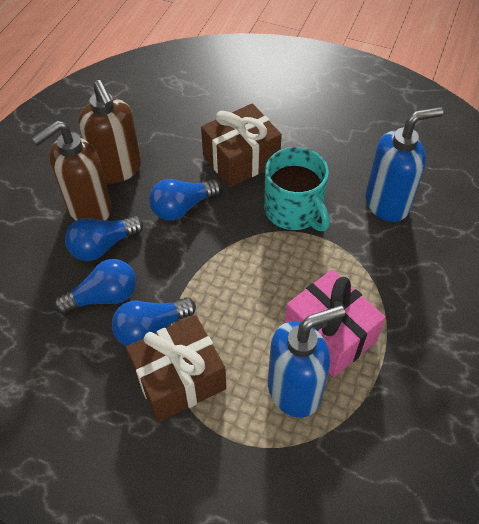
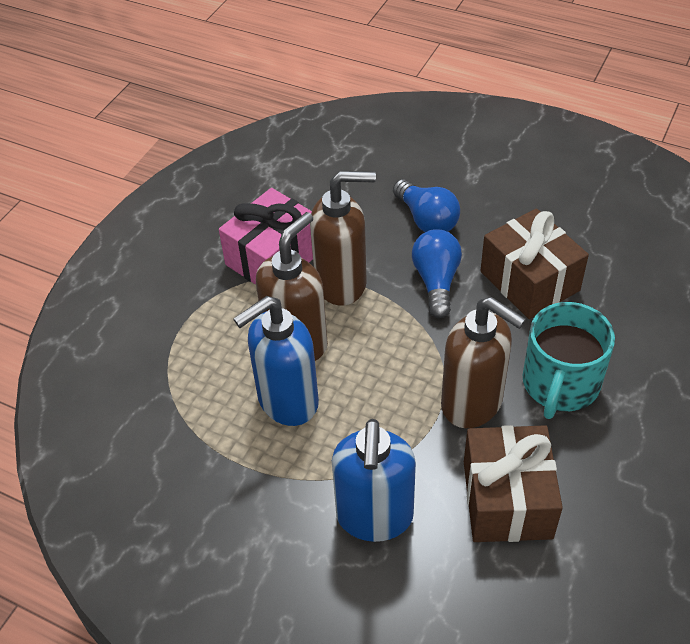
blue light bulb: 4 -> 2
brown soap dispenser: 2 -> 3

